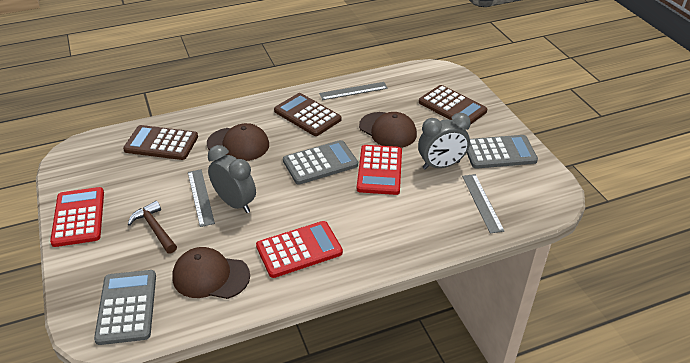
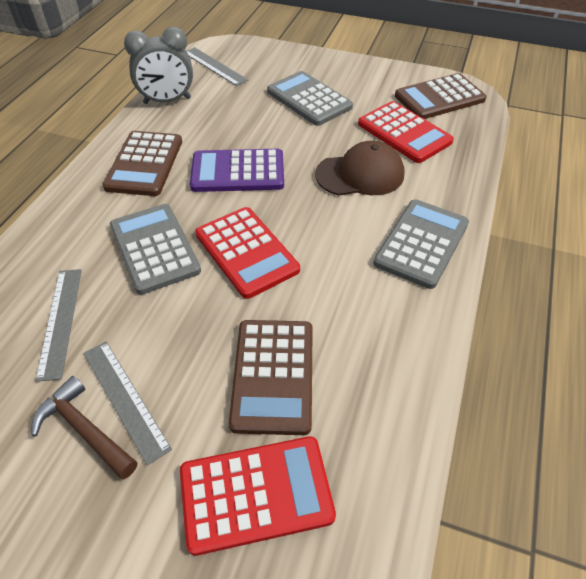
brown cap: 3 -> 1
grey clock: 2 -> 1
purple calculator: 0 -> 1

